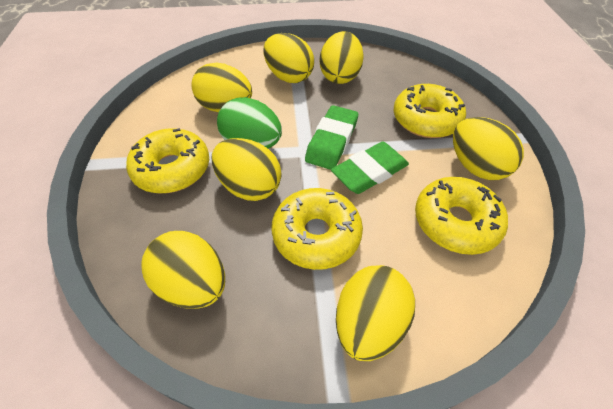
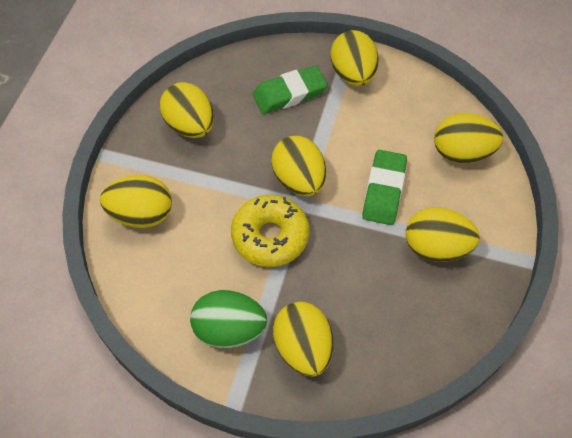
yellow donut: 4 -> 1

